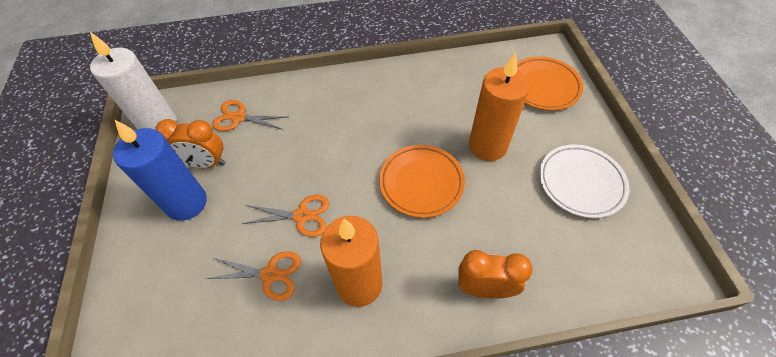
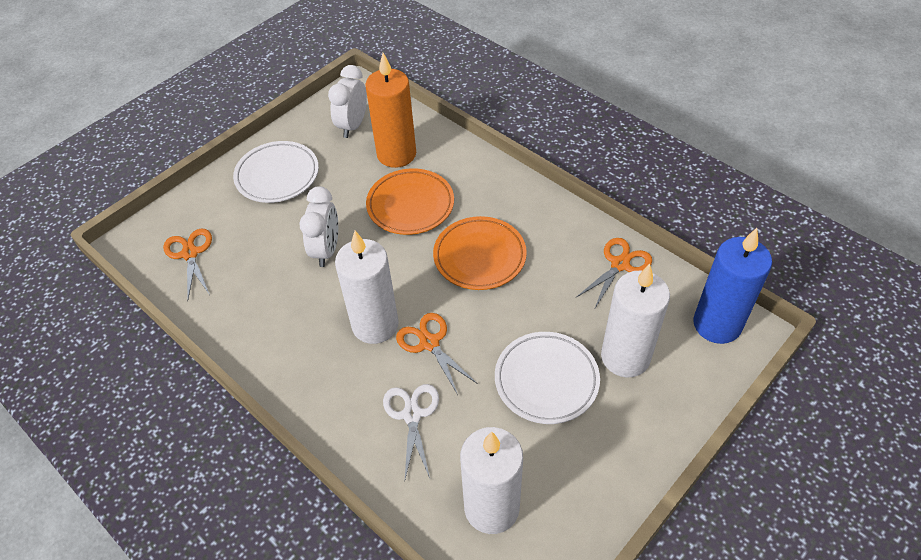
orange candle: 2 -> 1
orange clock: 2 -> 0
white candle: 1 -> 3
white clock: 0 -> 2
white plate: 1 -> 2
white scissors: 0 -> 1

